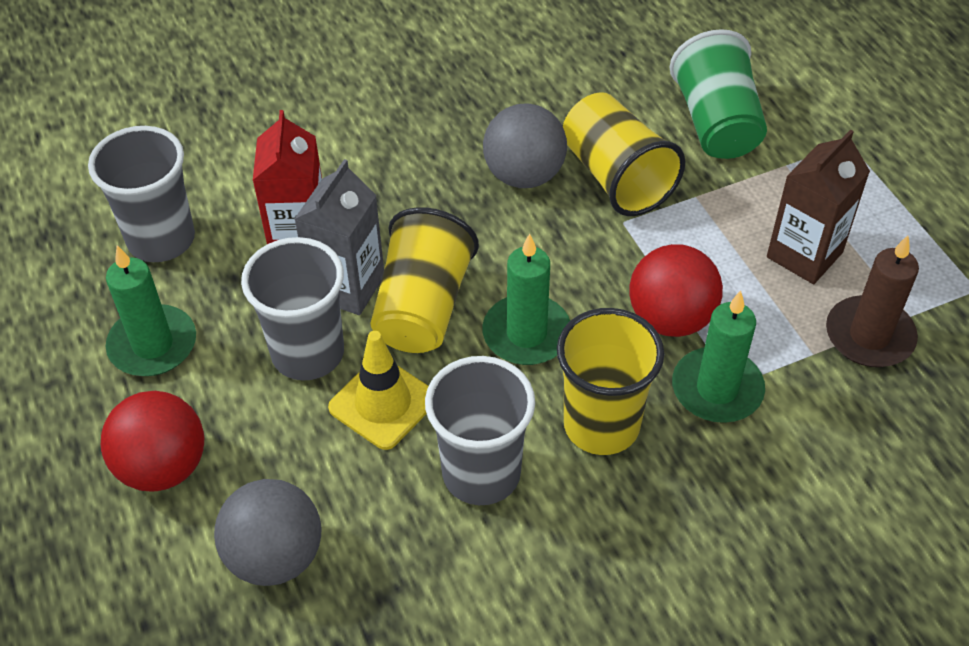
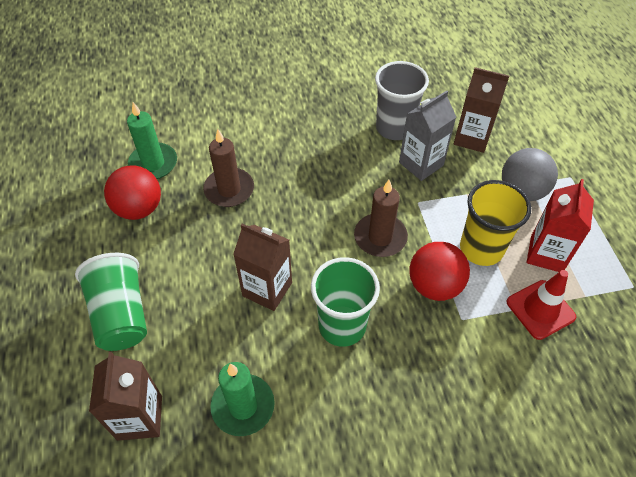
brown candle: 1 -> 2
brown carton: 1 -> 3
green candle: 3 -> 2
green cup: 1 -> 2
grey ball: 2 -> 1
grey cup: 3 -> 1
red traffic cone: 0 -> 1
yellow cup: 3 -> 1
yellow traffic cone: 1 -> 0

